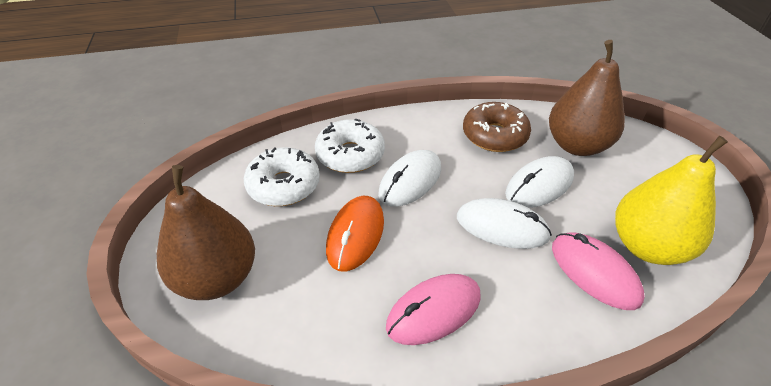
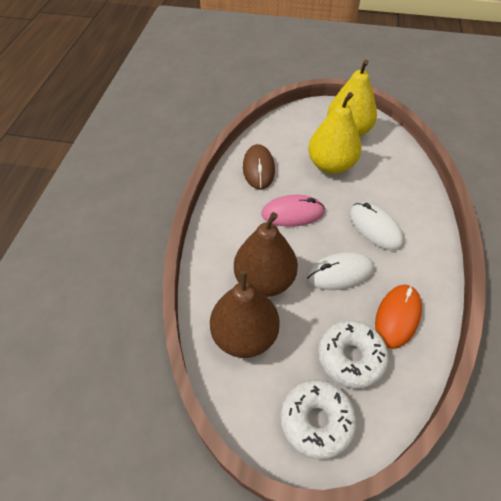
brown donut: 1 -> 0
brown mouse: 0 -> 1
pink mouse: 2 -> 1
white mouse: 3 -> 2
yellow pear: 1 -> 2

